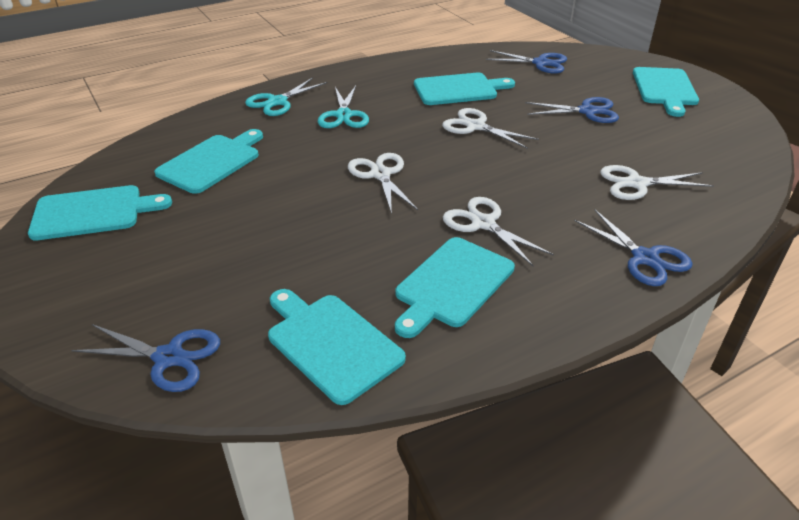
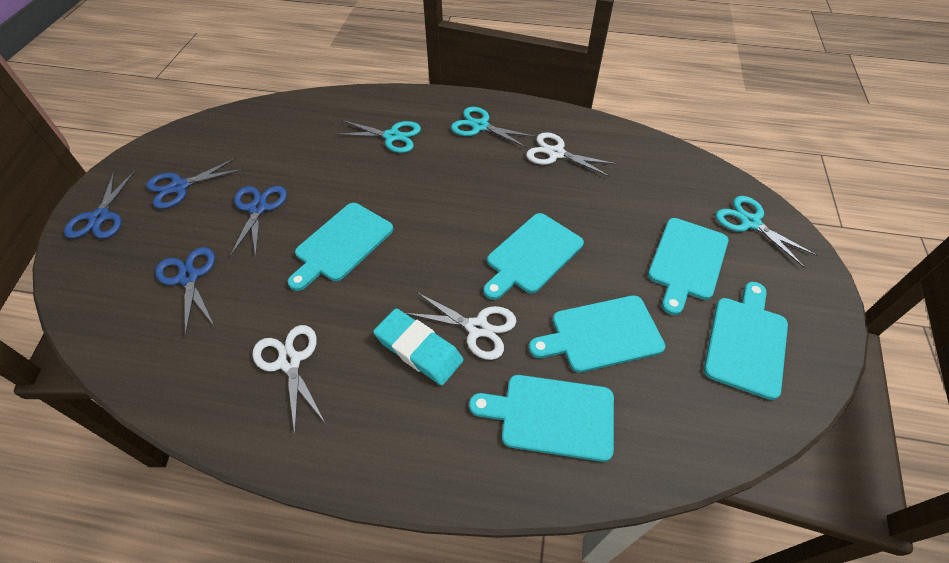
turquoise eraser: 0 -> 1
turquoise scissors: 2 -> 3
white scissors: 4 -> 3

